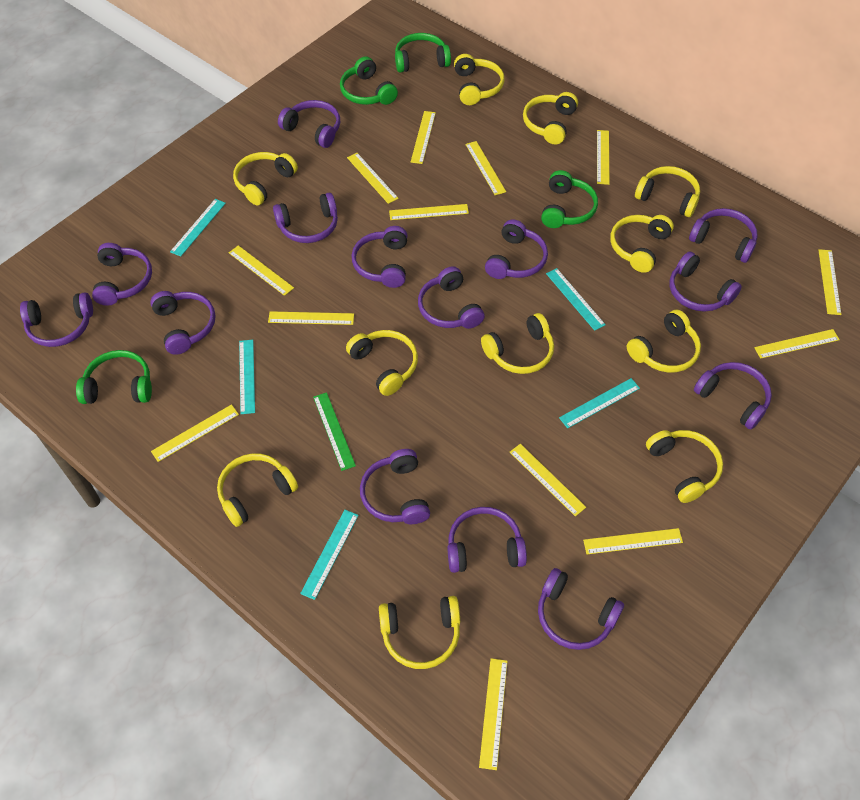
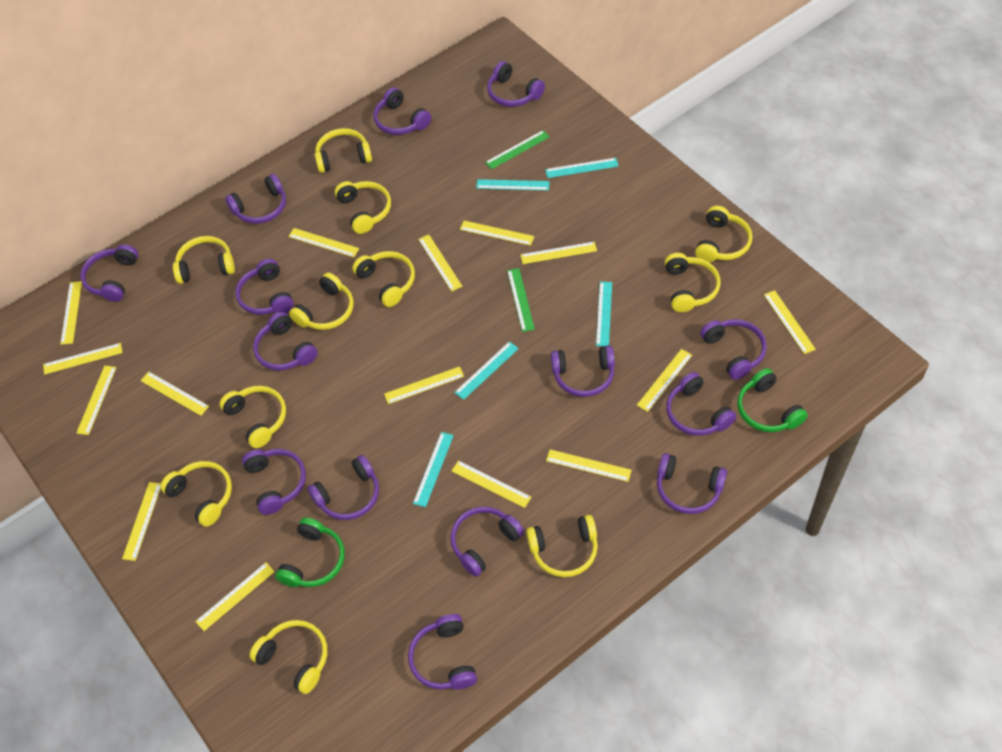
green headphones: 4 -> 2
green ruler: 1 -> 2
yellow ruler: 13 -> 15

